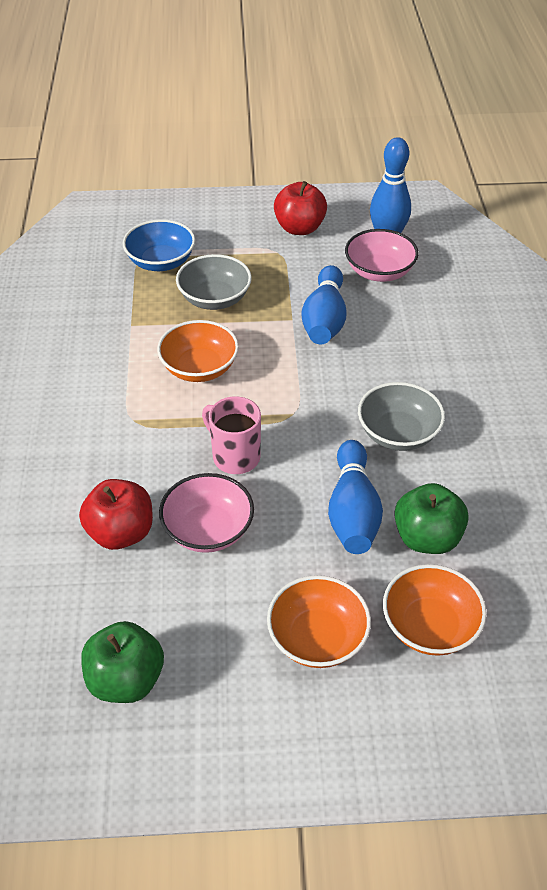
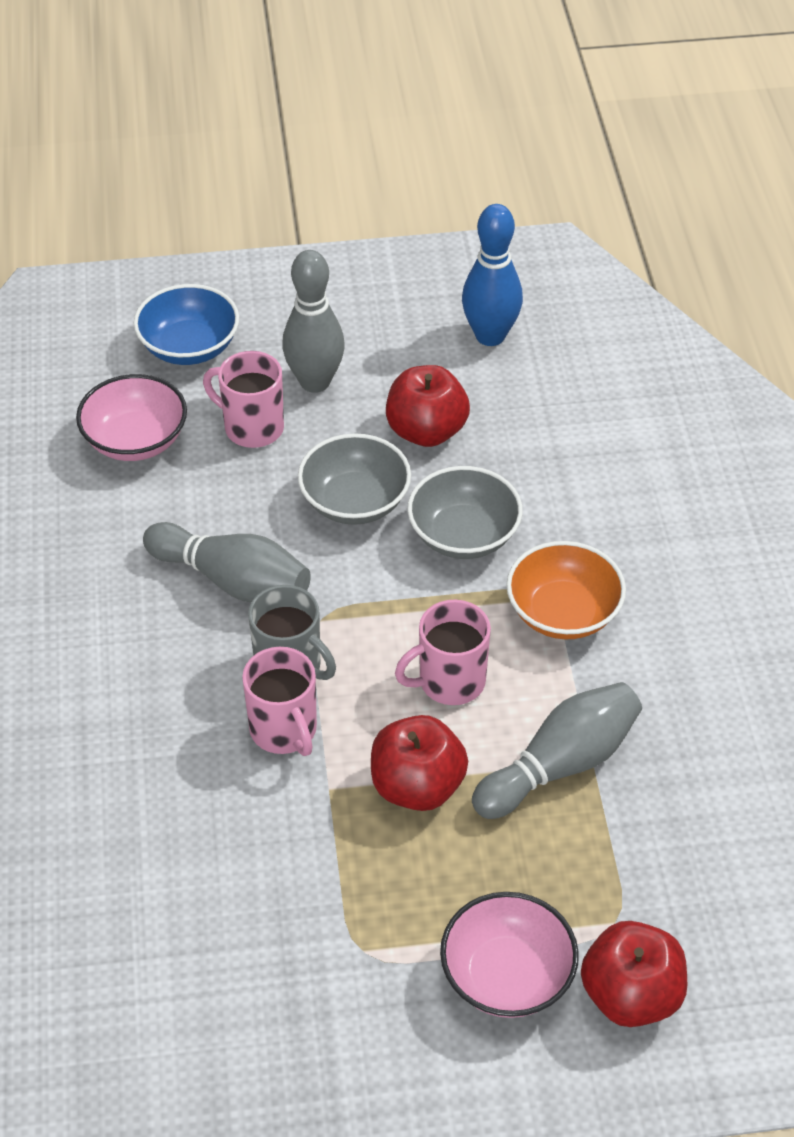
blue bowling pin: 3 -> 1
green apple: 2 -> 0
grey bowling pin: 0 -> 3
grey mug: 0 -> 1
orange bowl: 3 -> 1
pink mug: 1 -> 3
red apple: 2 -> 3

